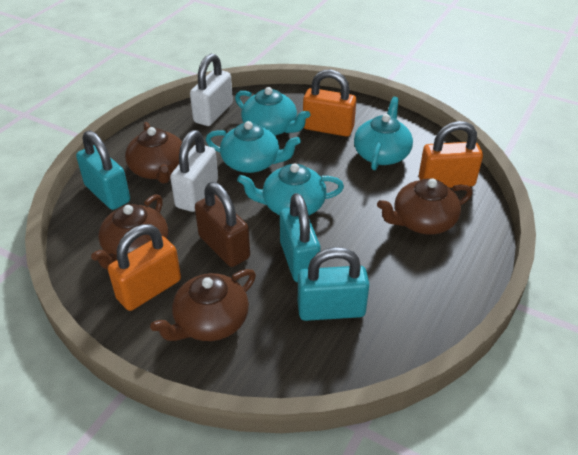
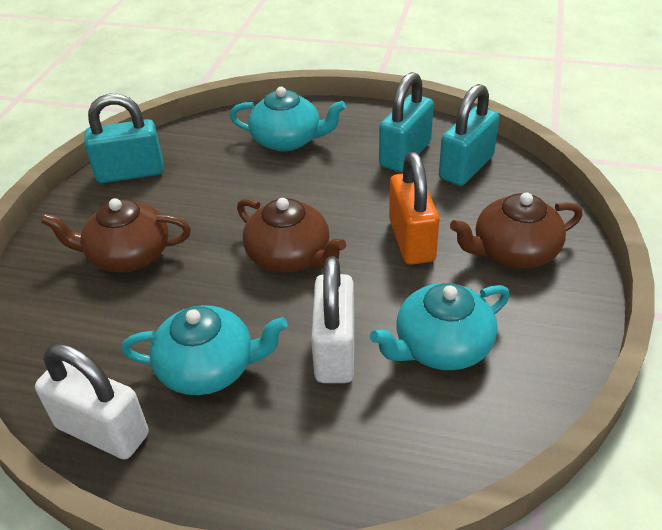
brown padlock: 1 -> 0
brown teapot: 4 -> 3
orange padlock: 3 -> 1
turquoise teapot: 4 -> 3

